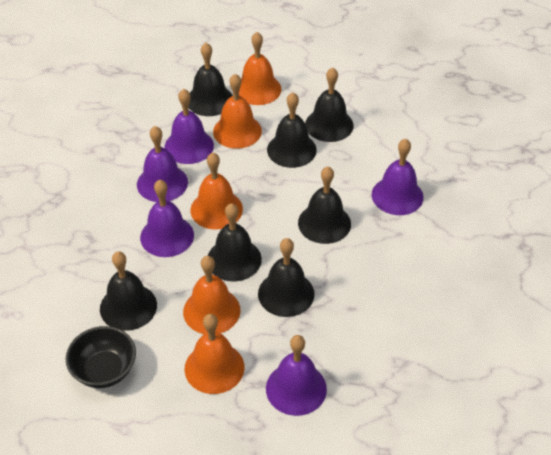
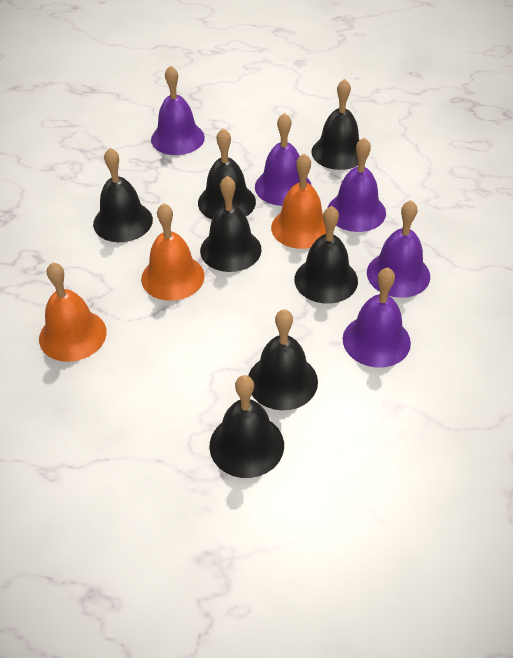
black bowl: 1 -> 0
orange bell: 5 -> 3

